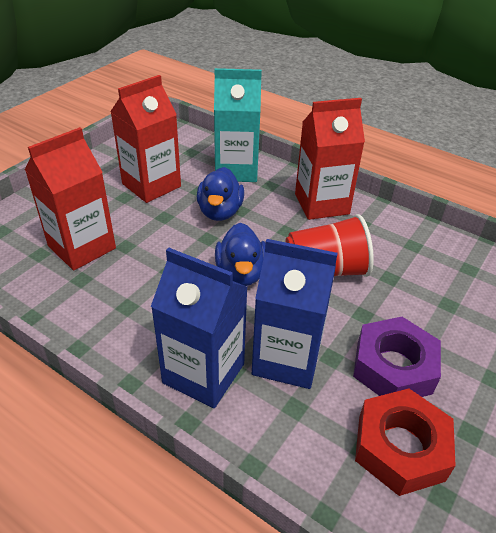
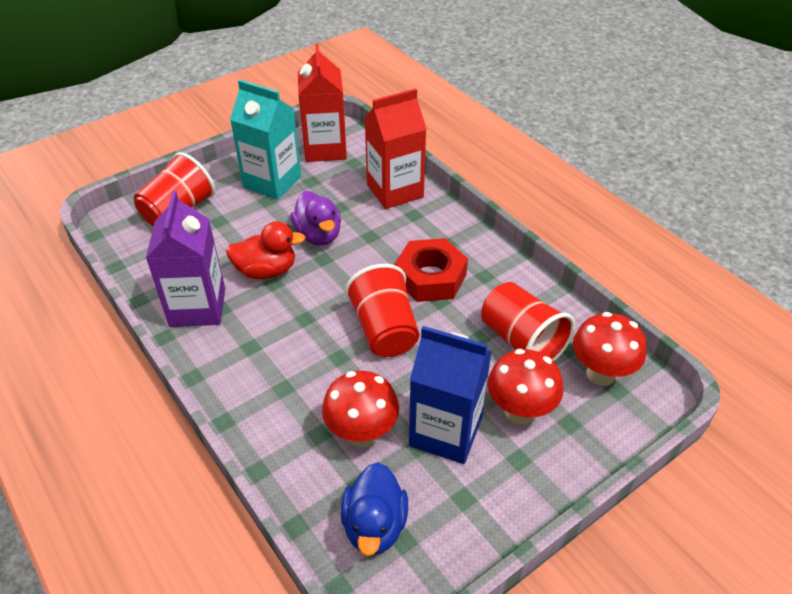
blue carton: 2 -> 1
blue duck: 2 -> 1
purple carton: 0 -> 1
purple duck: 0 -> 1
purple nut: 1 -> 0
red carton: 3 -> 2
red cup: 1 -> 3
red duck: 0 -> 1
red mushroom: 0 -> 3

